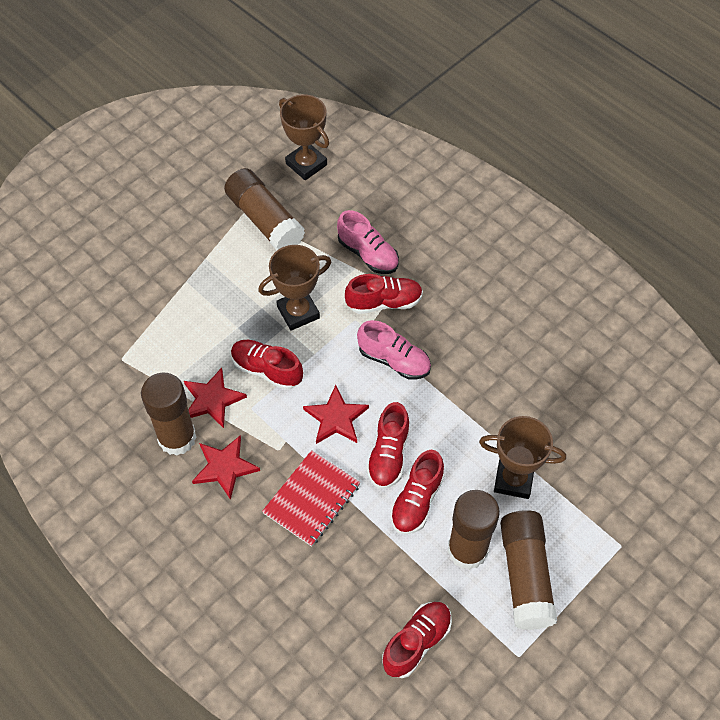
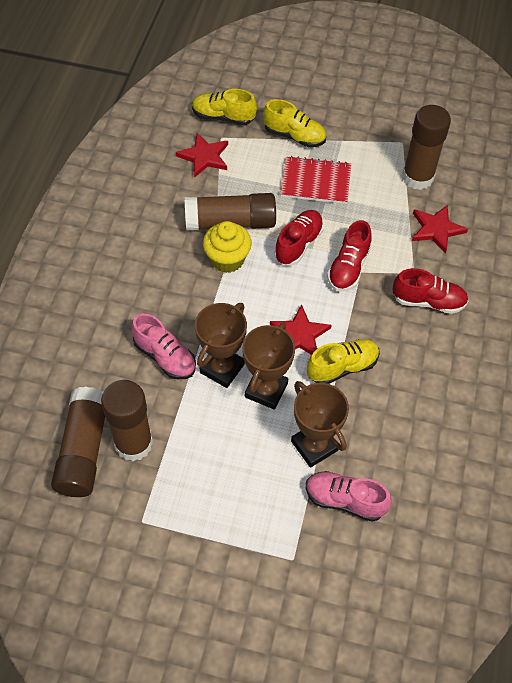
red shoe: 5 -> 3
yellow cupcake: 0 -> 1
yellow shoe: 0 -> 3

